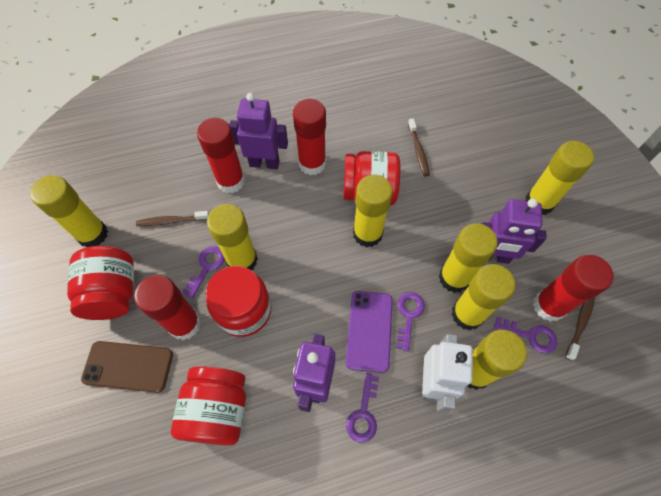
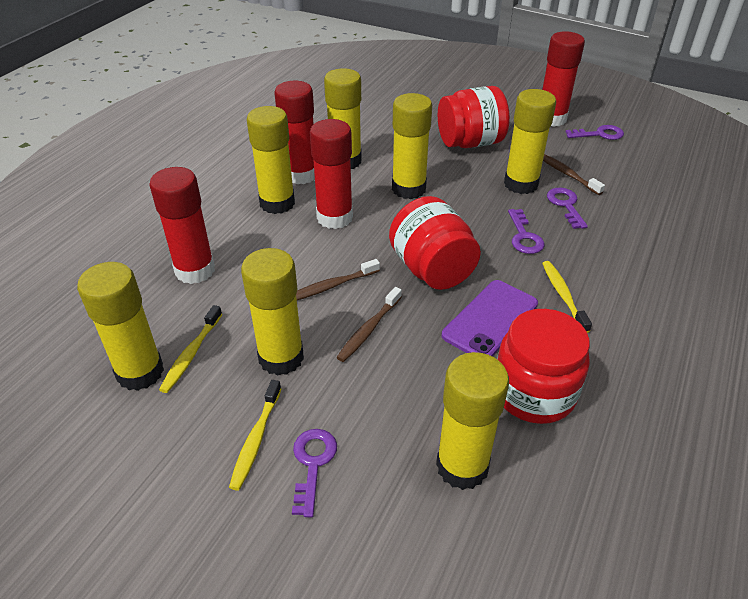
brown phone: 1 -> 0
purple robot: 3 -> 0
red jar: 4 -> 3
white robot: 1 -> 0
yellow toothbrush: 0 -> 3

